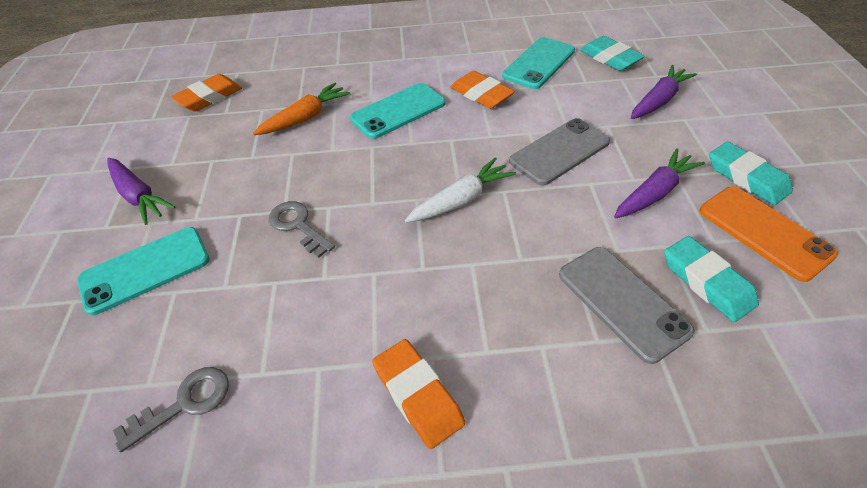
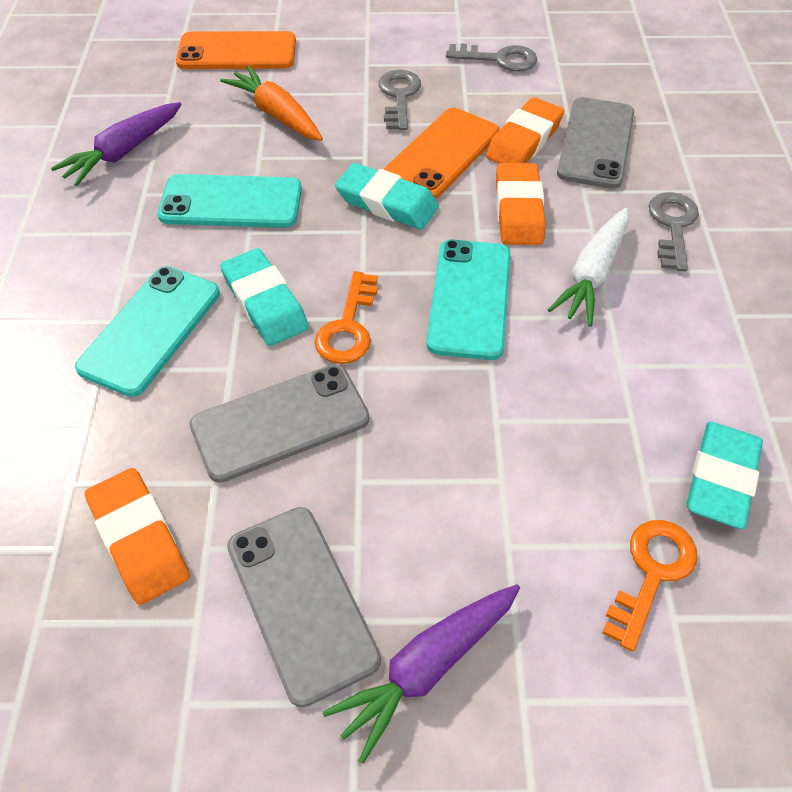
grey key: 2 -> 3
grey phone: 2 -> 3
orange key: 0 -> 2
orange phone: 1 -> 2
purple carrot: 3 -> 2

